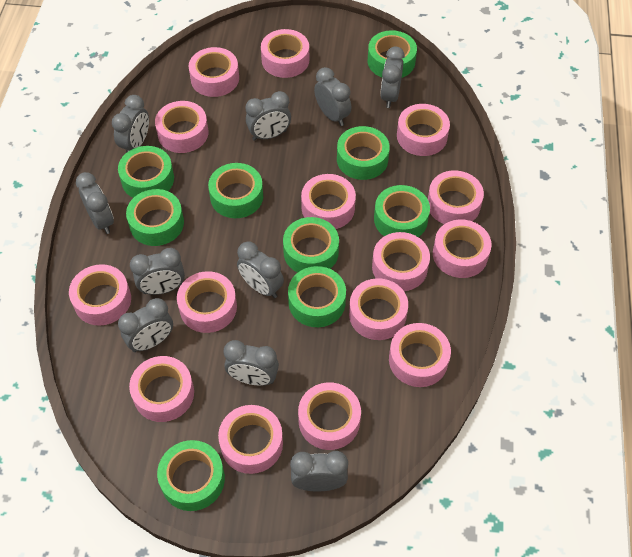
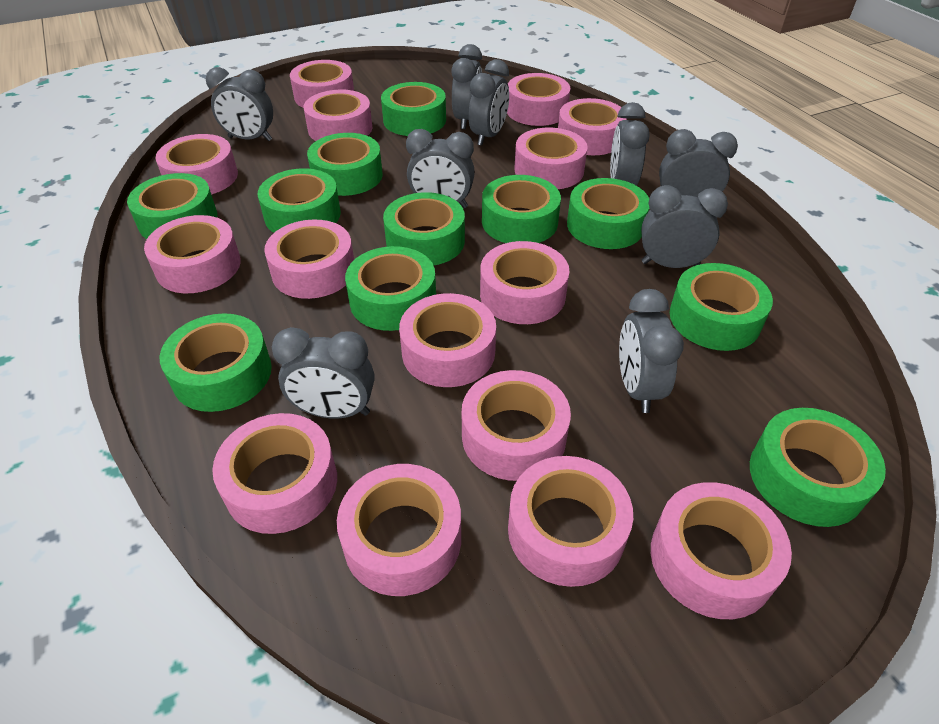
green tape: 9 -> 11
grey clock: 10 -> 9

